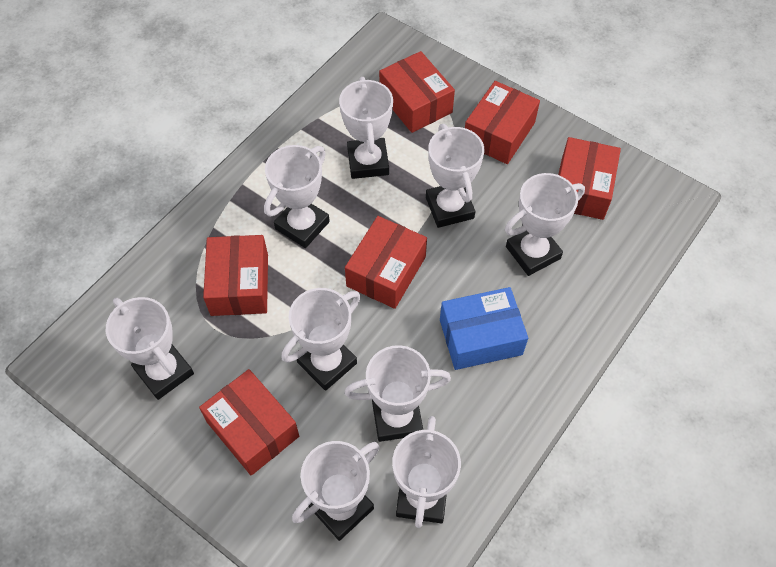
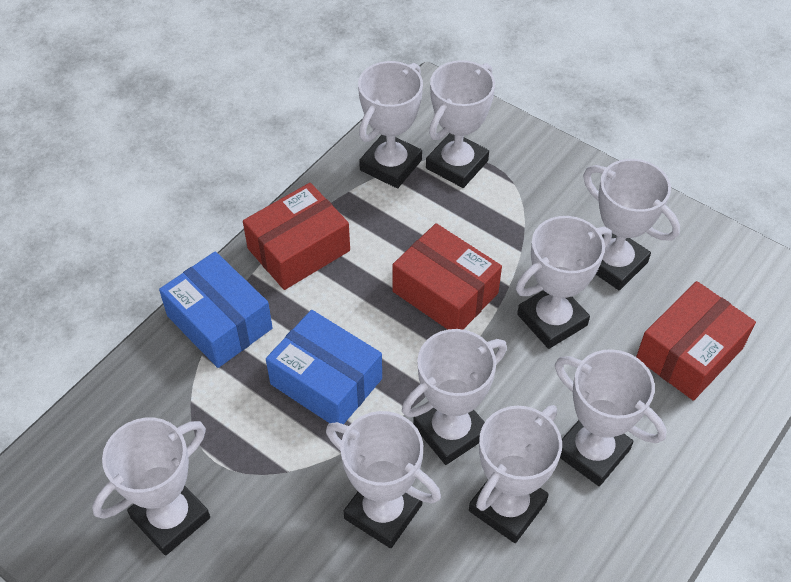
blue box: 1 -> 2
red box: 6 -> 3

